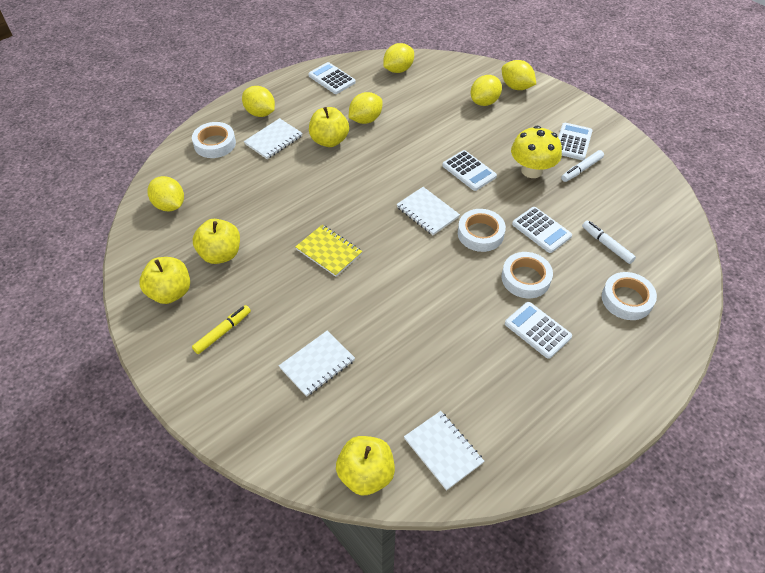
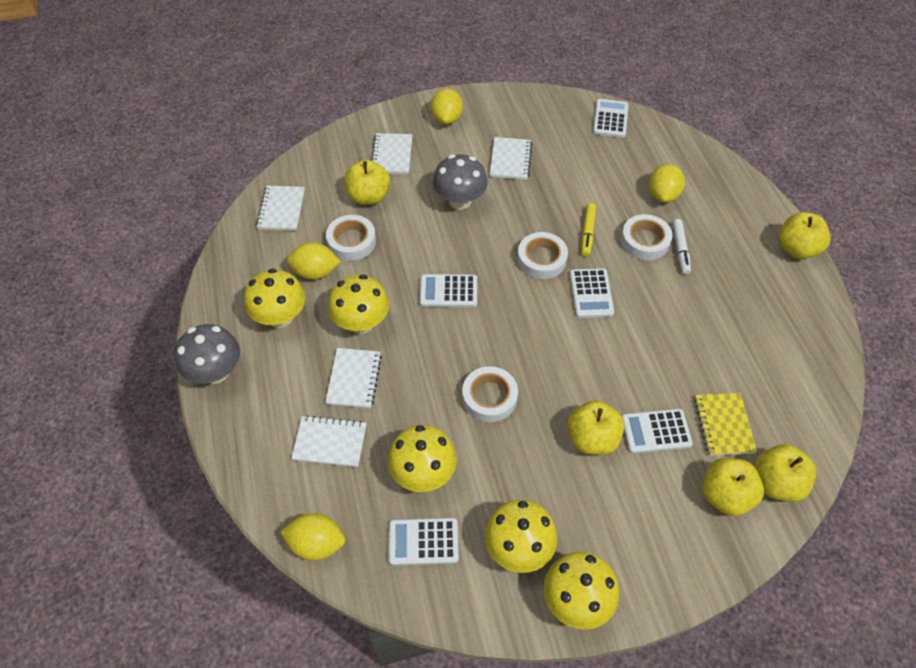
grey mushroom: 0 -> 2
white marker: 2 -> 1
white notebook: 4 -> 5
yellow apple: 4 -> 5
yellow lemon: 6 -> 4
yellow mushroom: 1 -> 5

